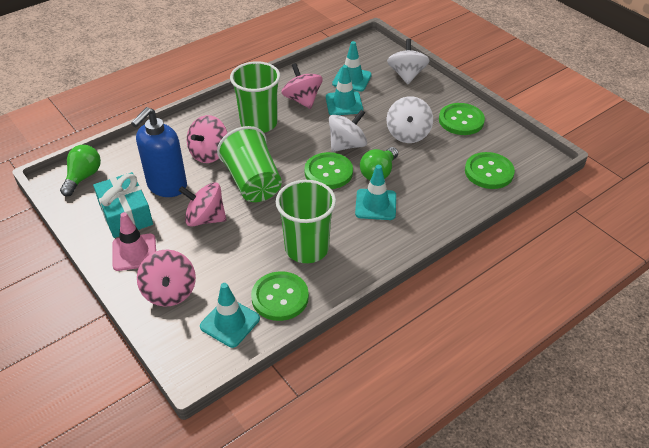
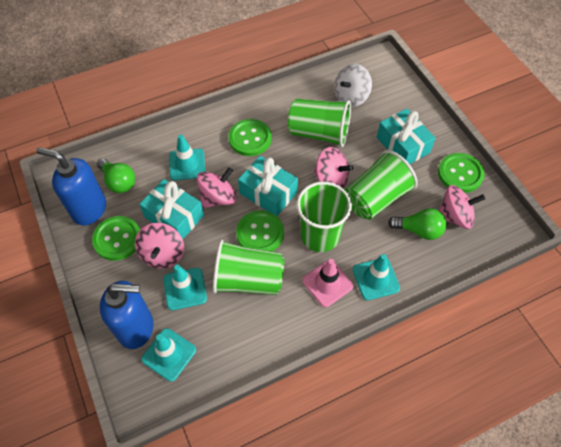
blue soap dispenser: 1 -> 2
green cup: 3 -> 4
turquoise gift: 1 -> 3
white spinning top: 3 -> 1

